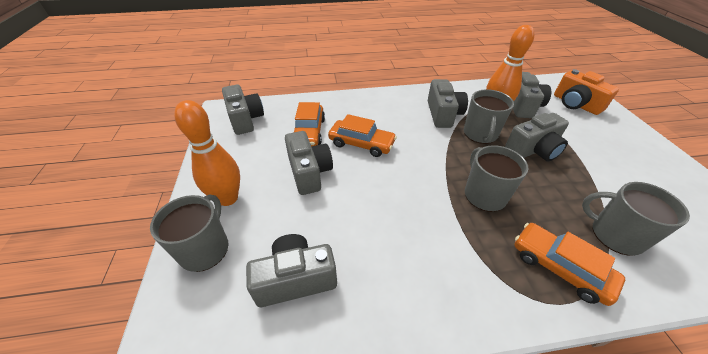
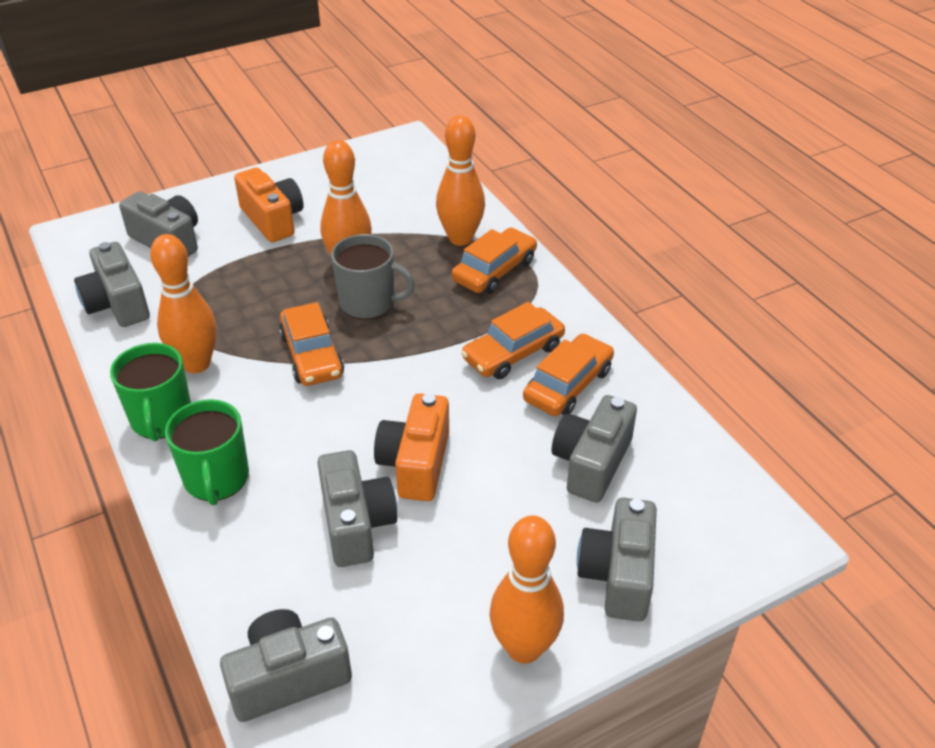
green mug: 0 -> 2
grey mug: 4 -> 1
orange bowling pin: 2 -> 4
orange camera: 1 -> 2
orange car: 3 -> 4

